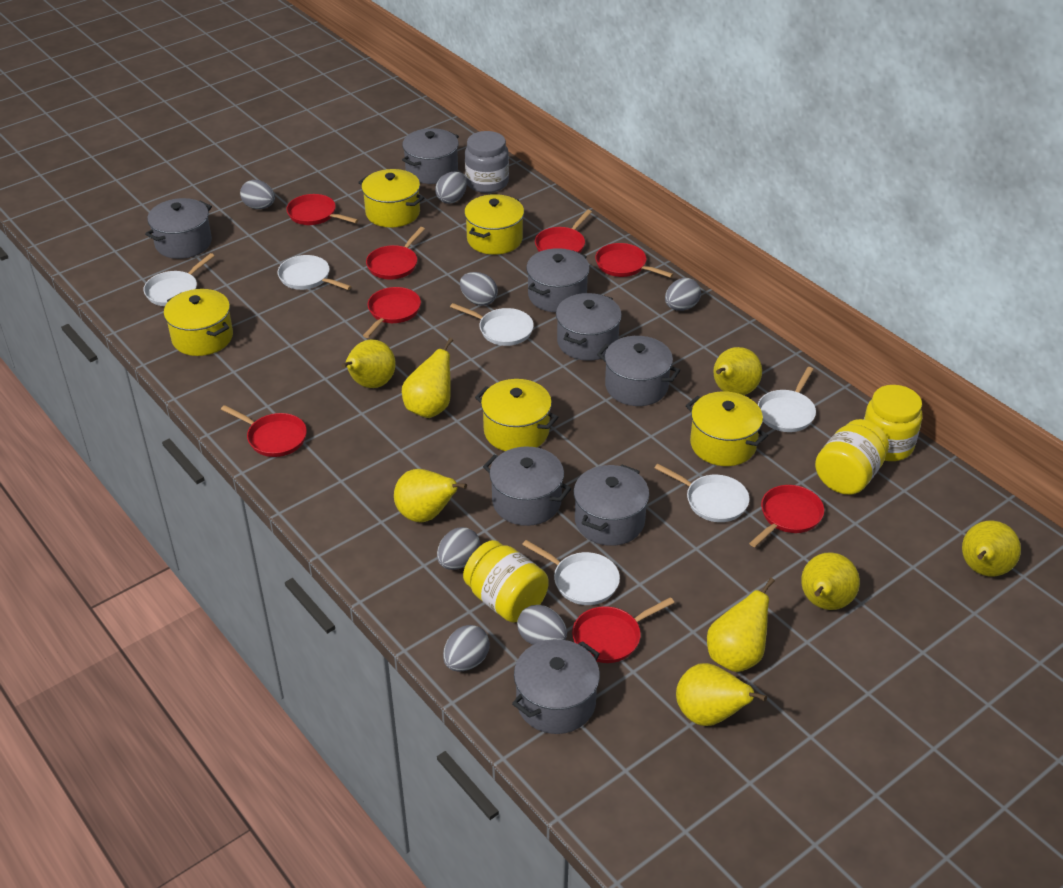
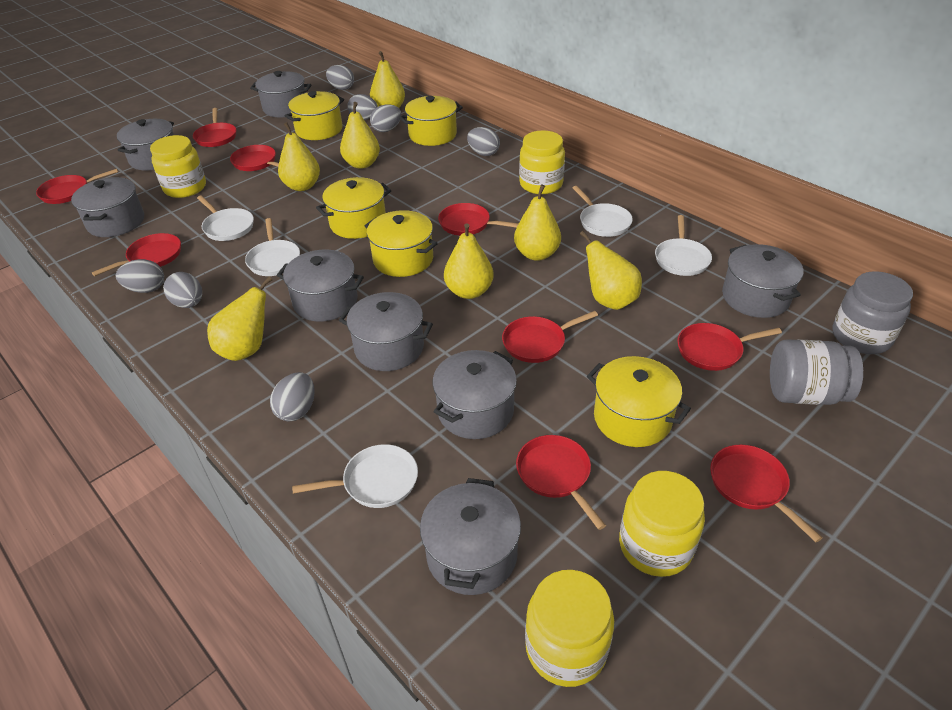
grey jar: 1 -> 2
red pan: 8 -> 9
white pan: 6 -> 5
yellow jar: 3 -> 4
yellow pear: 8 -> 7

